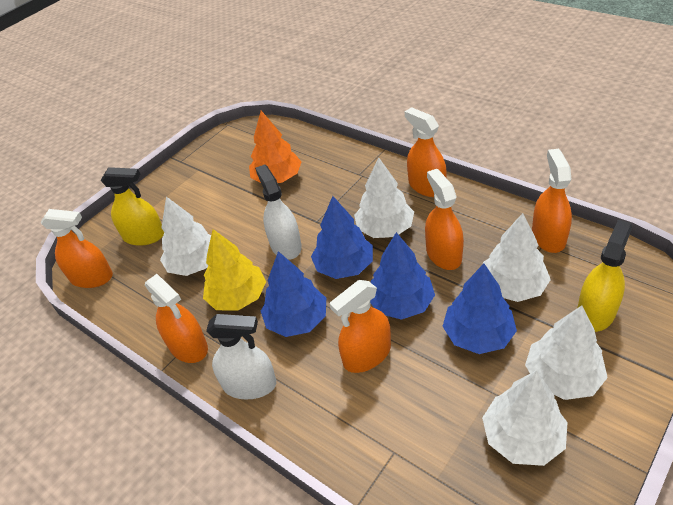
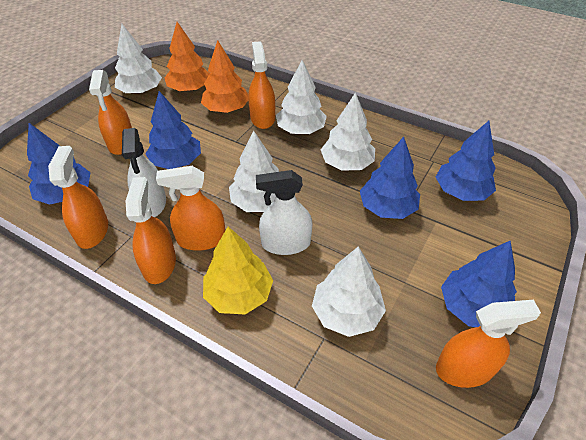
blue tree: 4 -> 5
orange tree: 1 -> 2
yellow spray bottle: 2 -> 0

